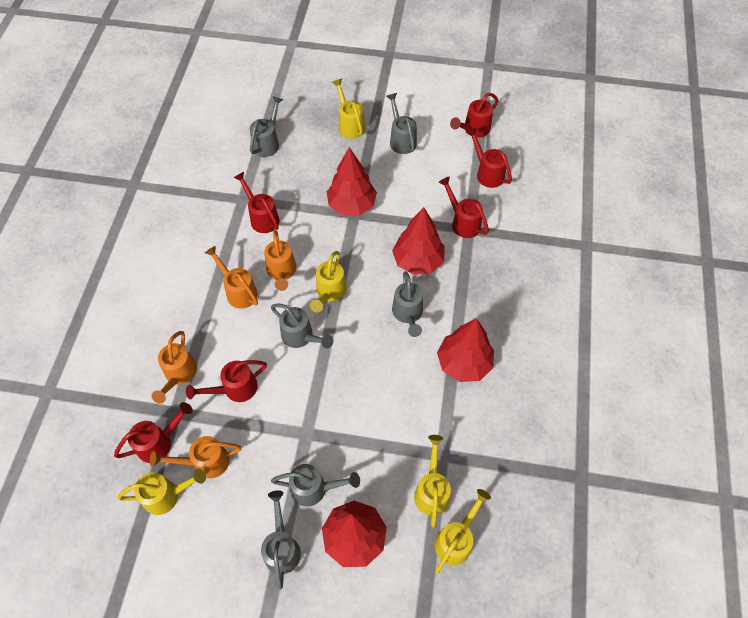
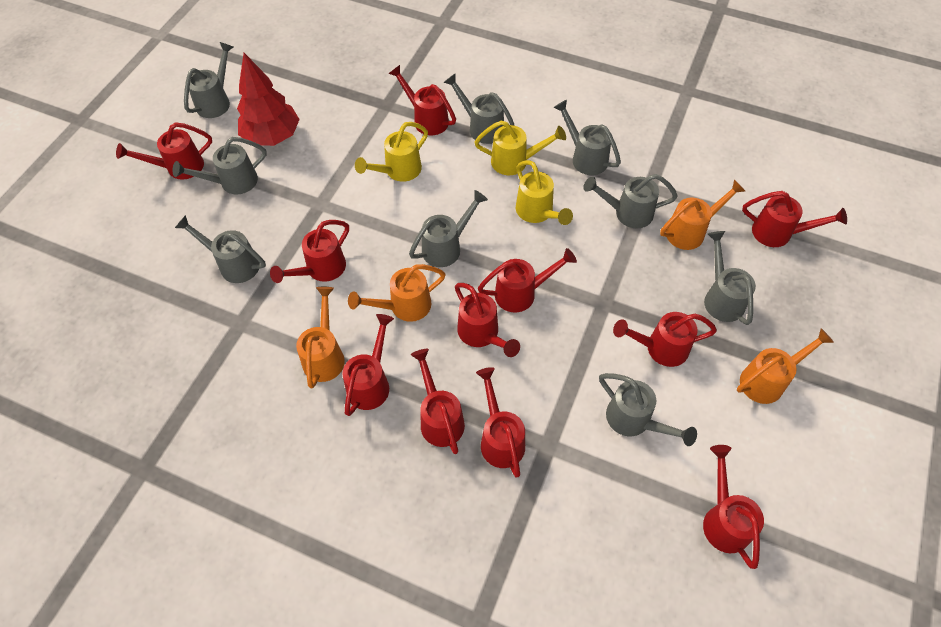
grey watering can: 6 -> 9
red tree: 4 -> 1
red watering can: 6 -> 11
yellow watering can: 5 -> 3

